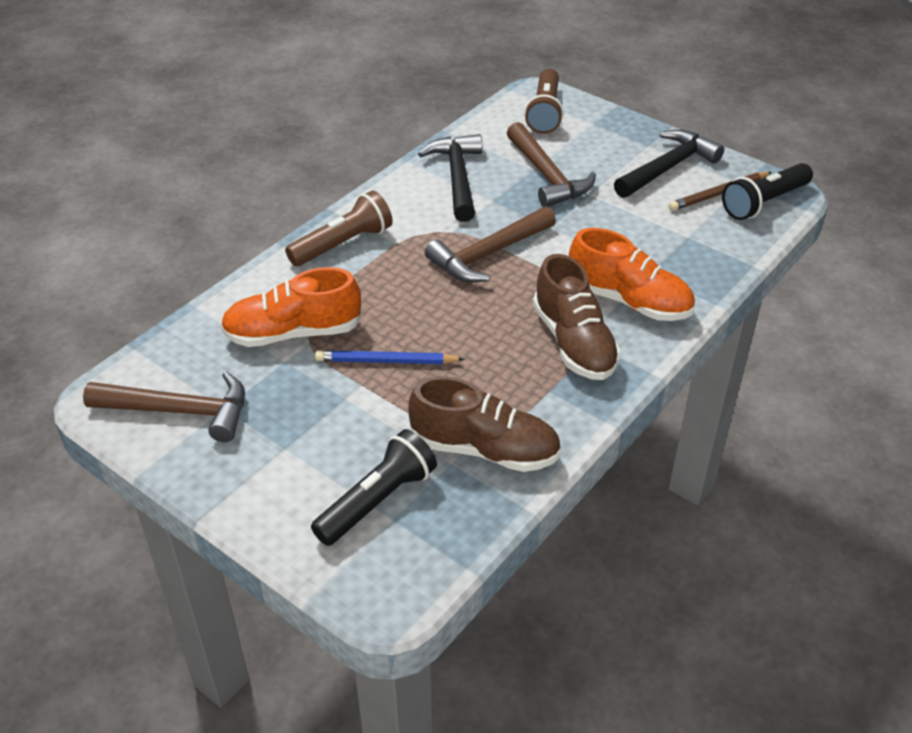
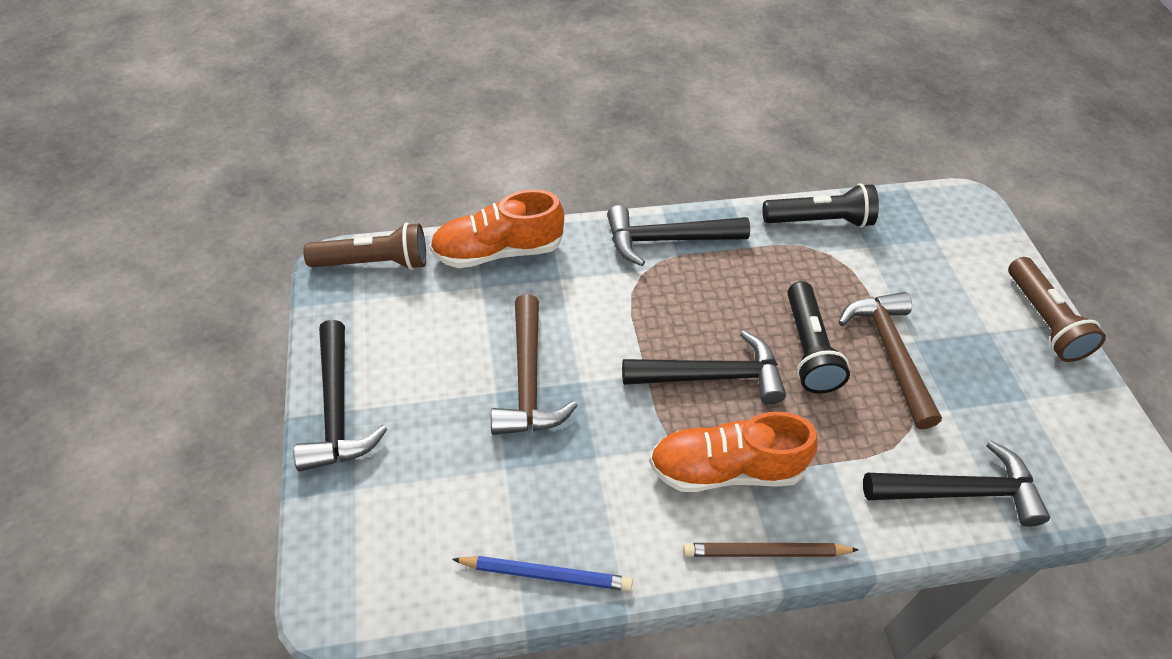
black hammer: 2 -> 4
brown hammer: 3 -> 2
brown shoe: 2 -> 0

